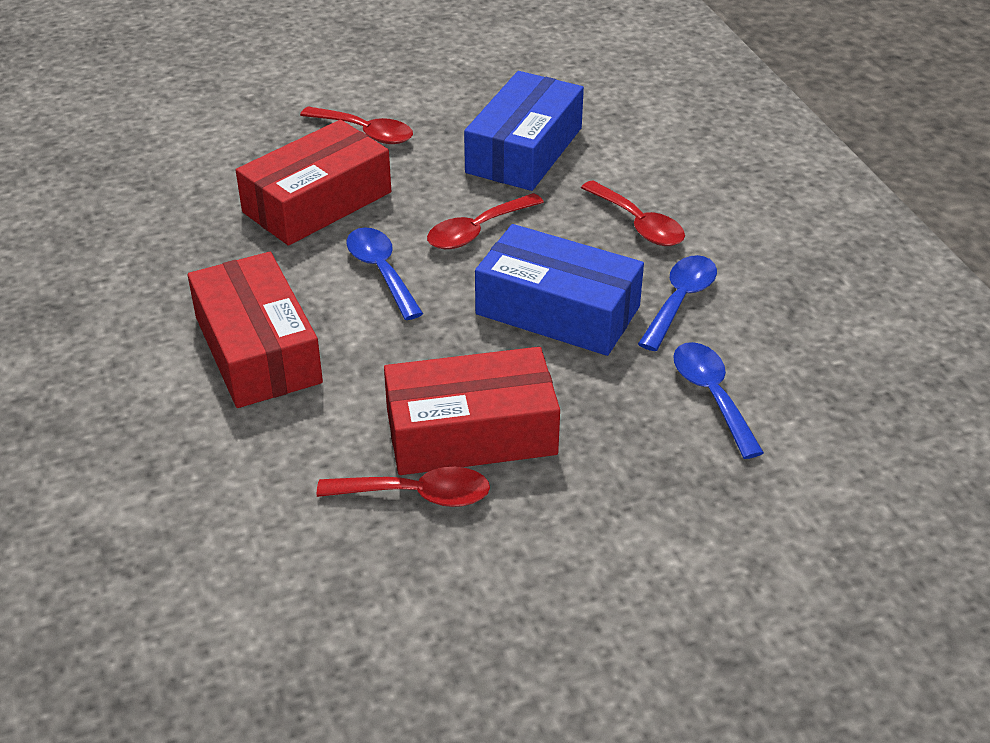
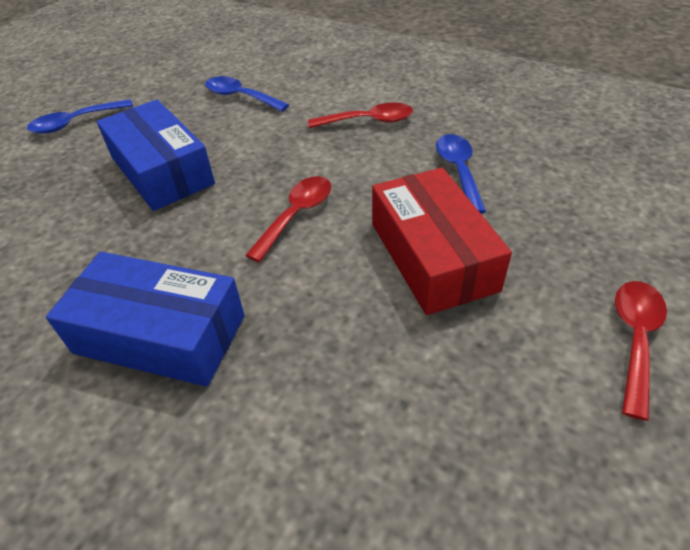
red box: 3 -> 1
red spoon: 4 -> 3

